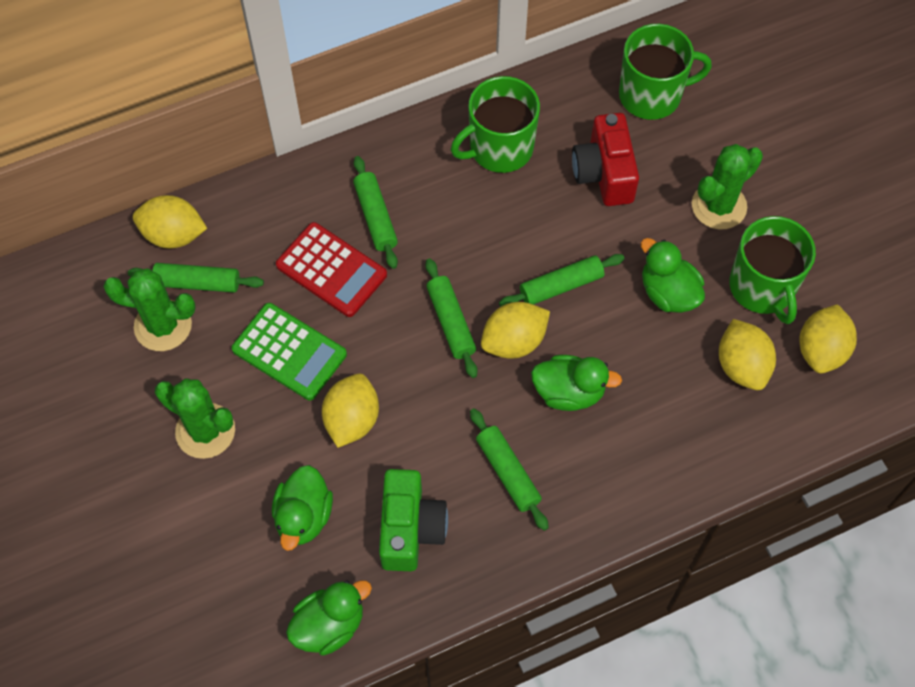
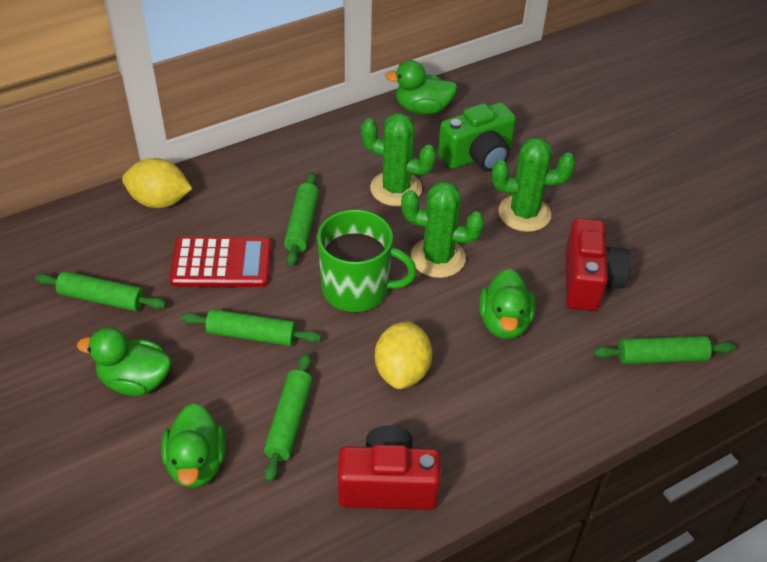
green calculator: 1 -> 0
green mug: 3 -> 1
red camera: 1 -> 2
yellow lemon: 5 -> 2

